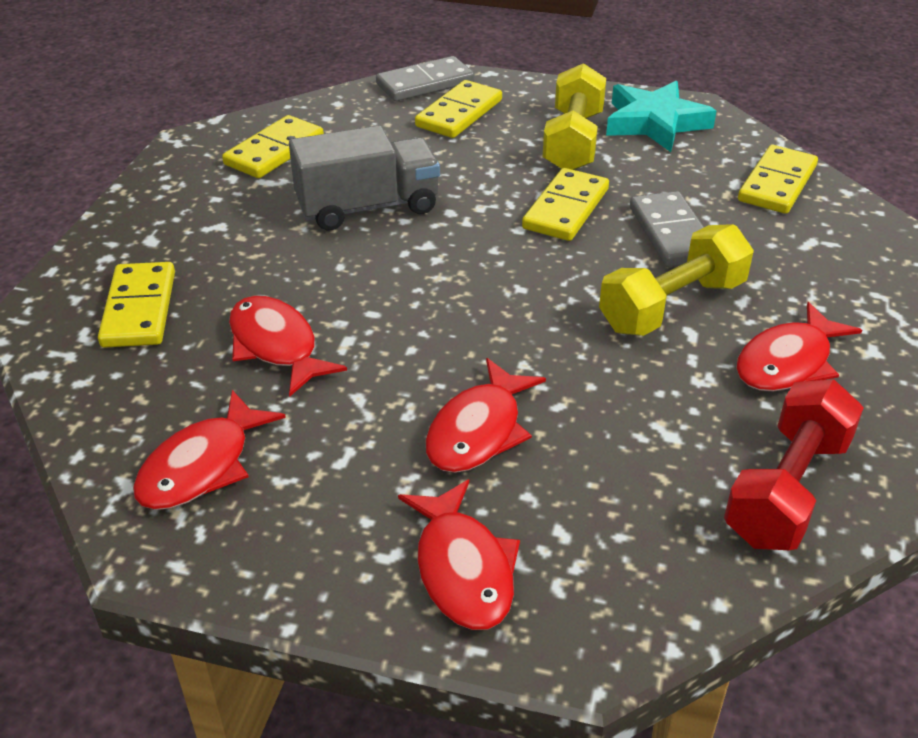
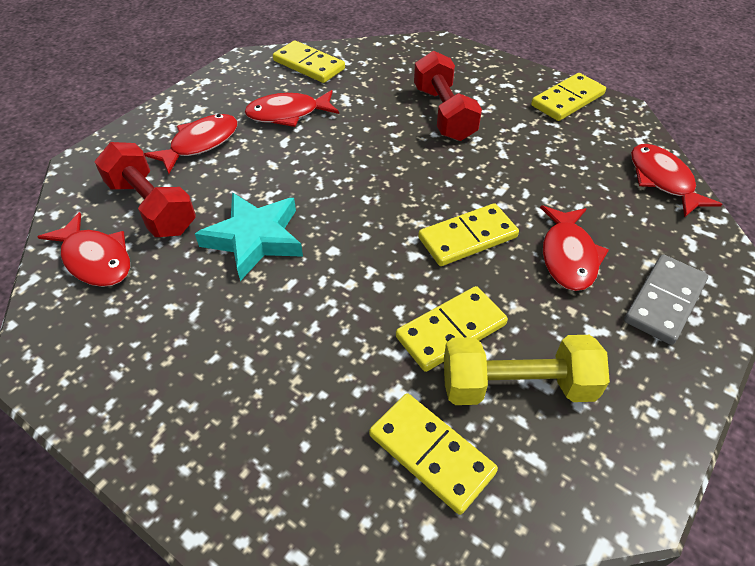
grey domino: 2 -> 1
grey truck: 1 -> 0
red dumbbell: 1 -> 2
yellow dumbbell: 2 -> 1

